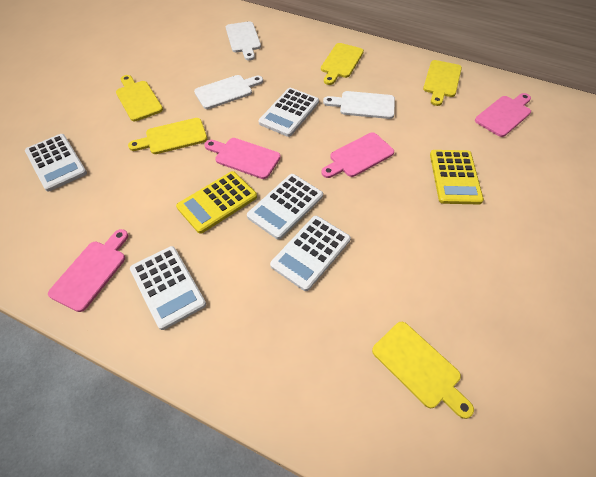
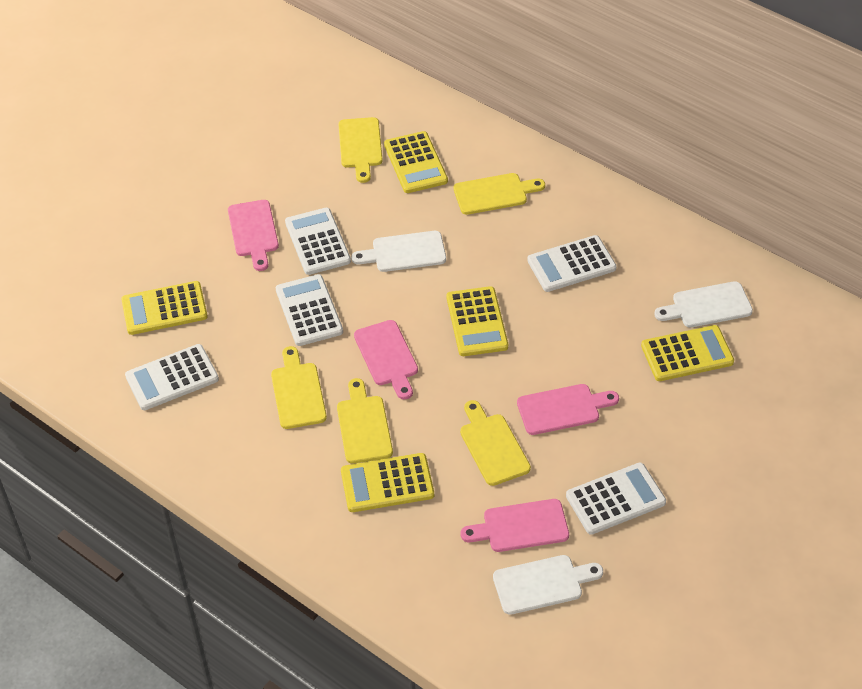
yellow calculator: 2 -> 5

